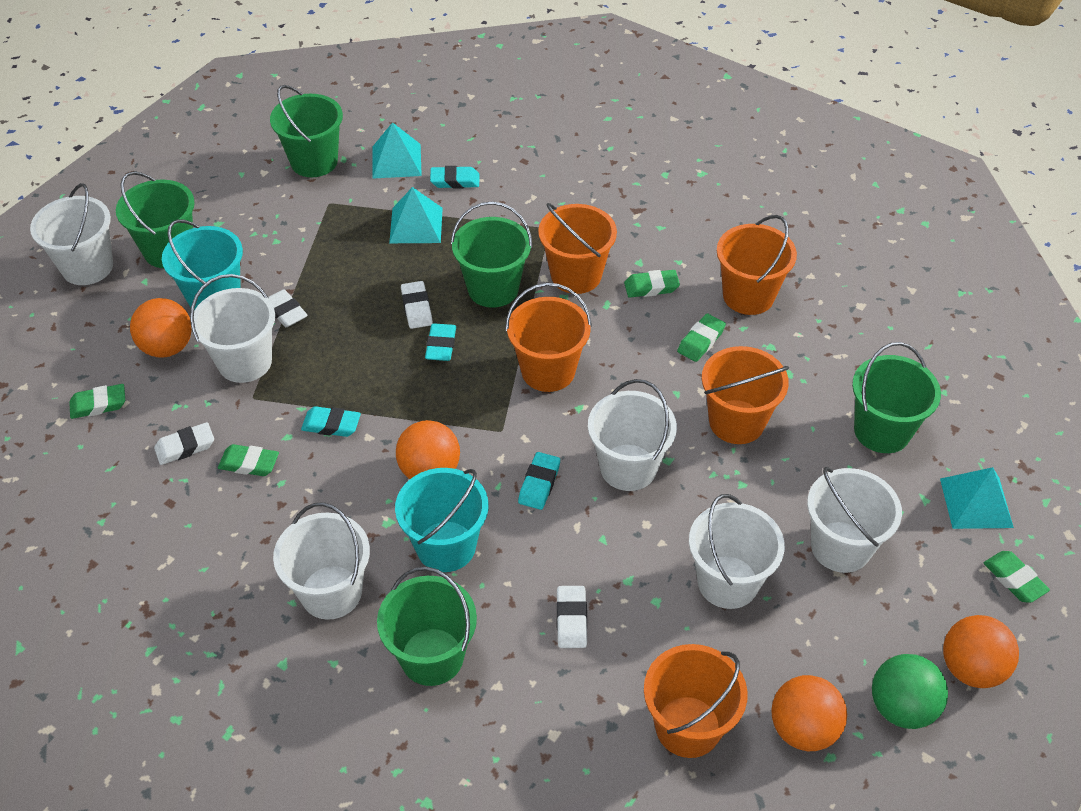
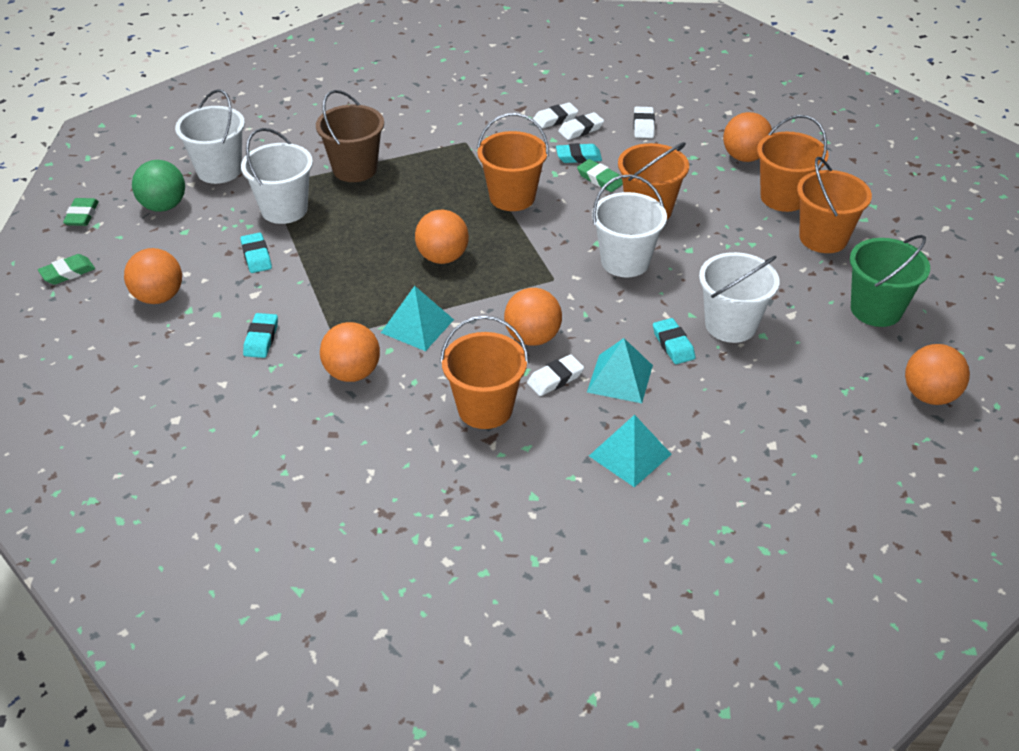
brown bucket: 0 -> 1
green bucket: 5 -> 1
green eraser: 5 -> 3
orange ball: 4 -> 6
turquoise bucket: 2 -> 0
white bucket: 6 -> 4

